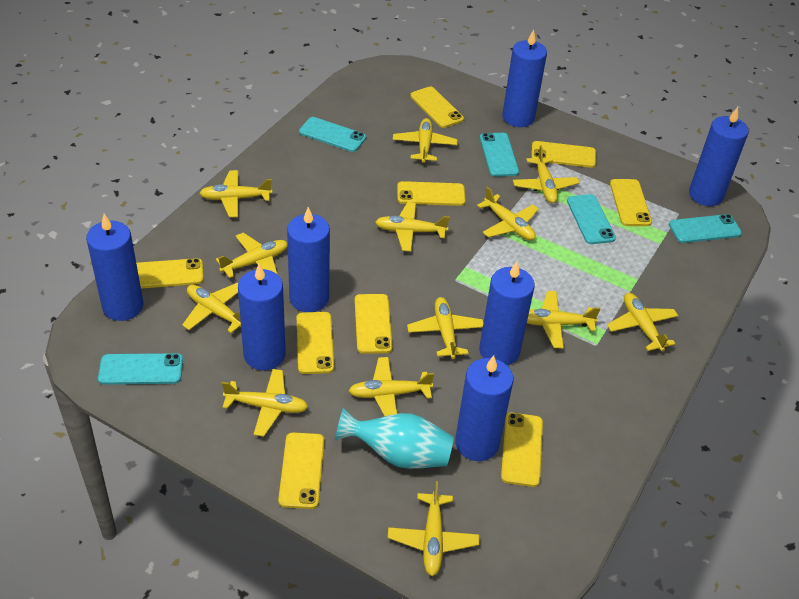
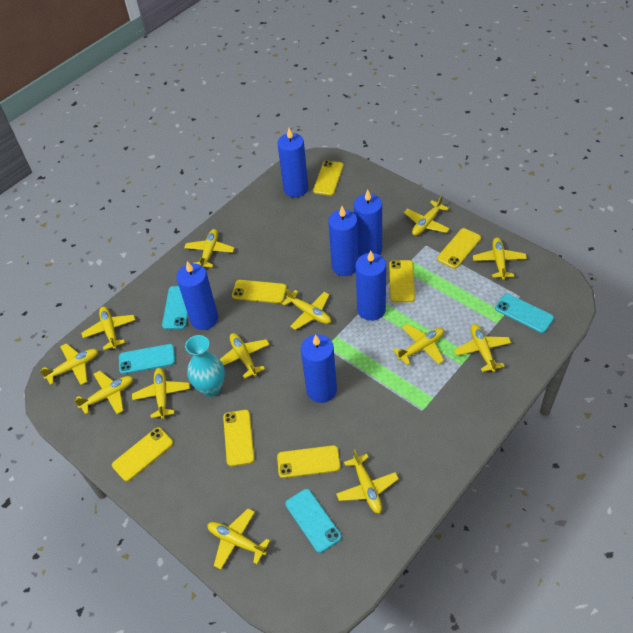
blue candle: 7 -> 6
turquoise phone: 5 -> 4
yellow phone: 9 -> 7

